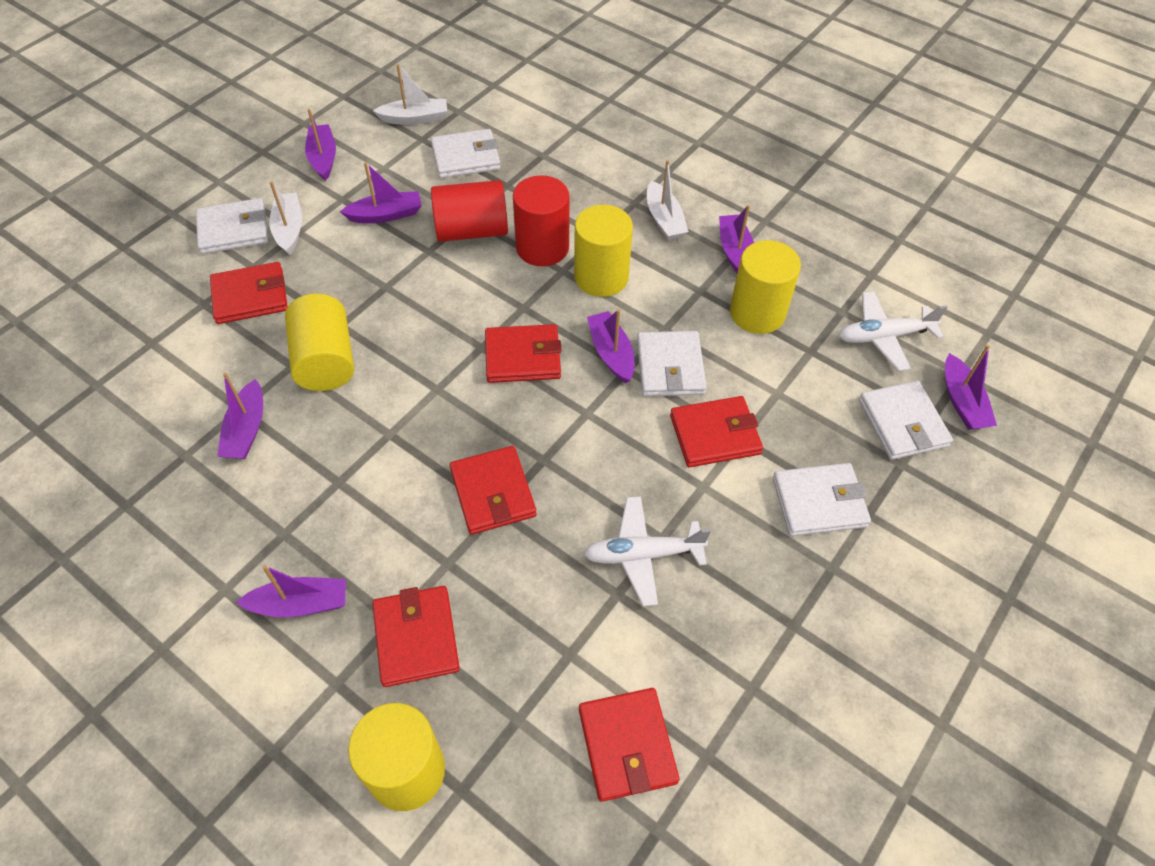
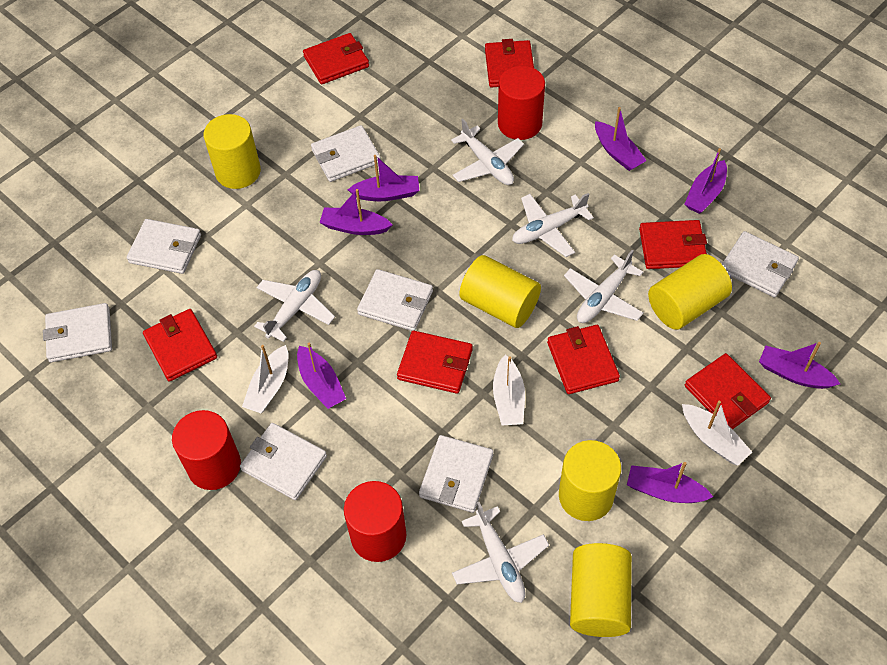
red cylinder: 2 -> 3
red wallet: 6 -> 7
white plane: 2 -> 5
white wallet: 5 -> 7
yellow cylinder: 4 -> 5

